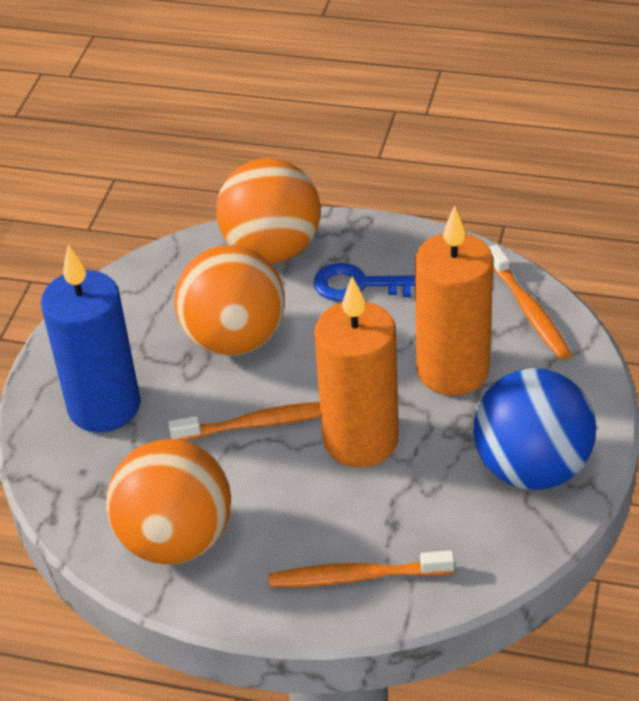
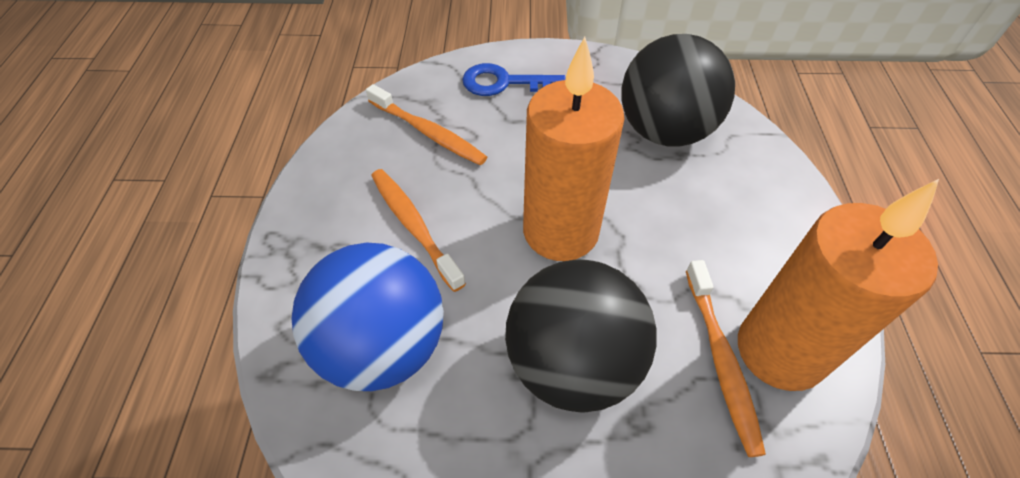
black ball: 0 -> 2
blue candle: 1 -> 0
orange ball: 3 -> 0

